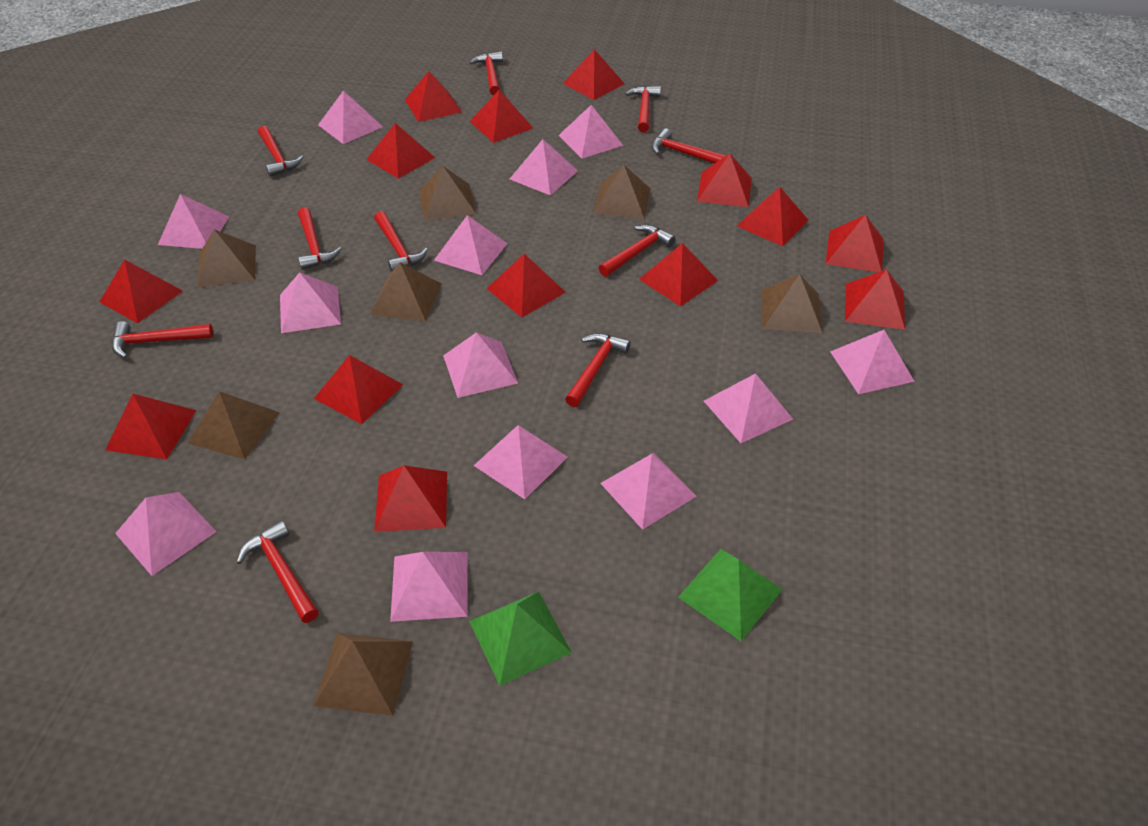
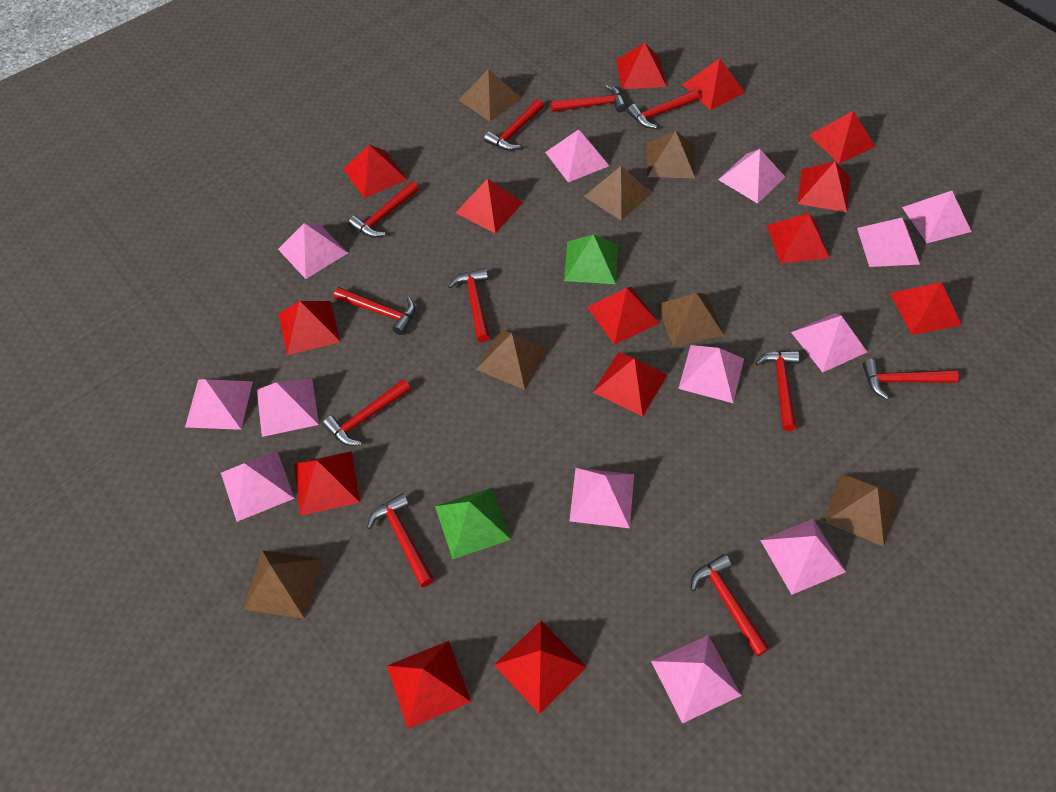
red hammer: 10 -> 11

